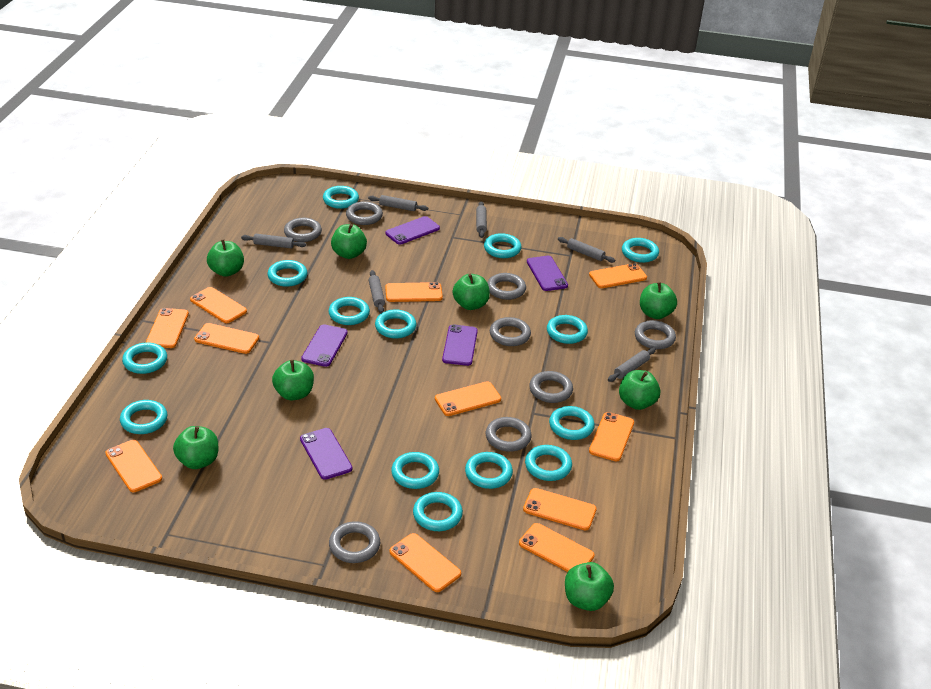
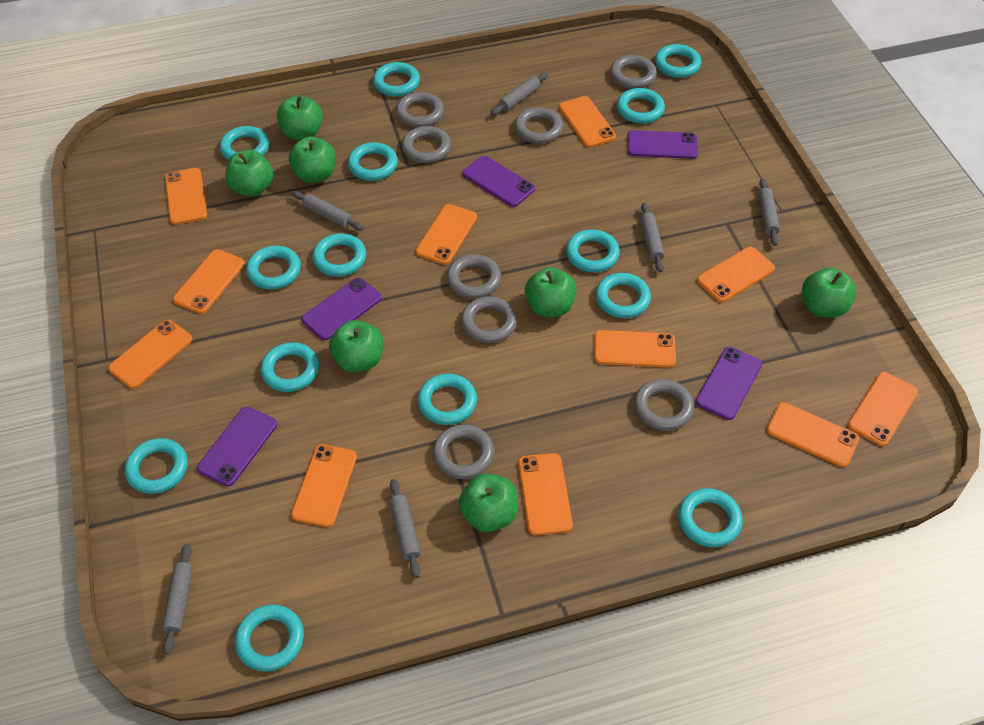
green apple: 8 -> 7

